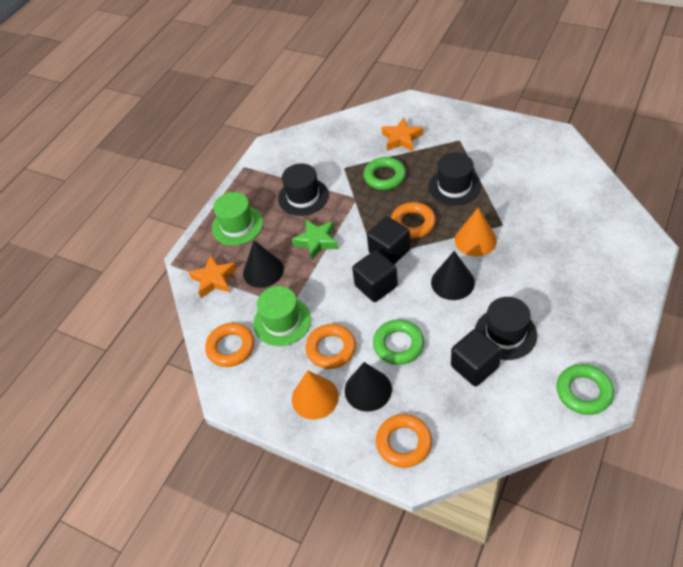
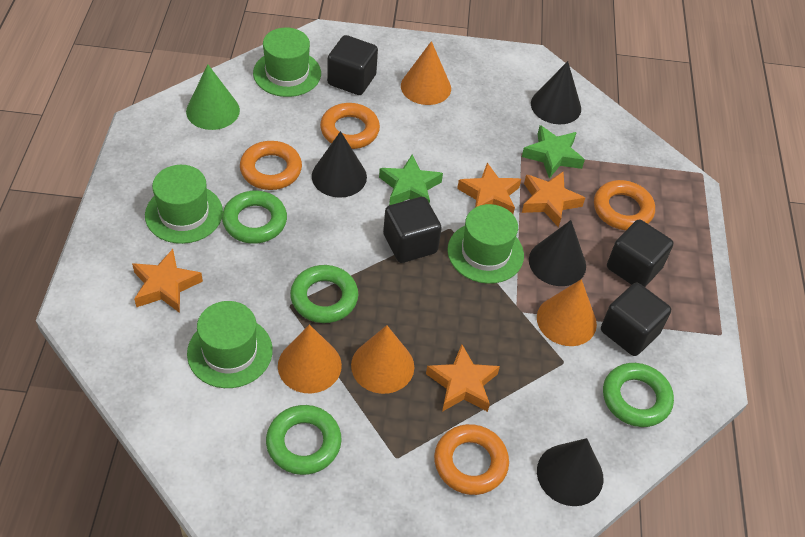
black cone: 3 -> 4
black cube: 3 -> 4
black hat: 3 -> 0
green cone: 0 -> 1
green hat: 2 -> 4
green ring: 3 -> 4
green star: 1 -> 2
orange cone: 2 -> 4
orange star: 2 -> 4

